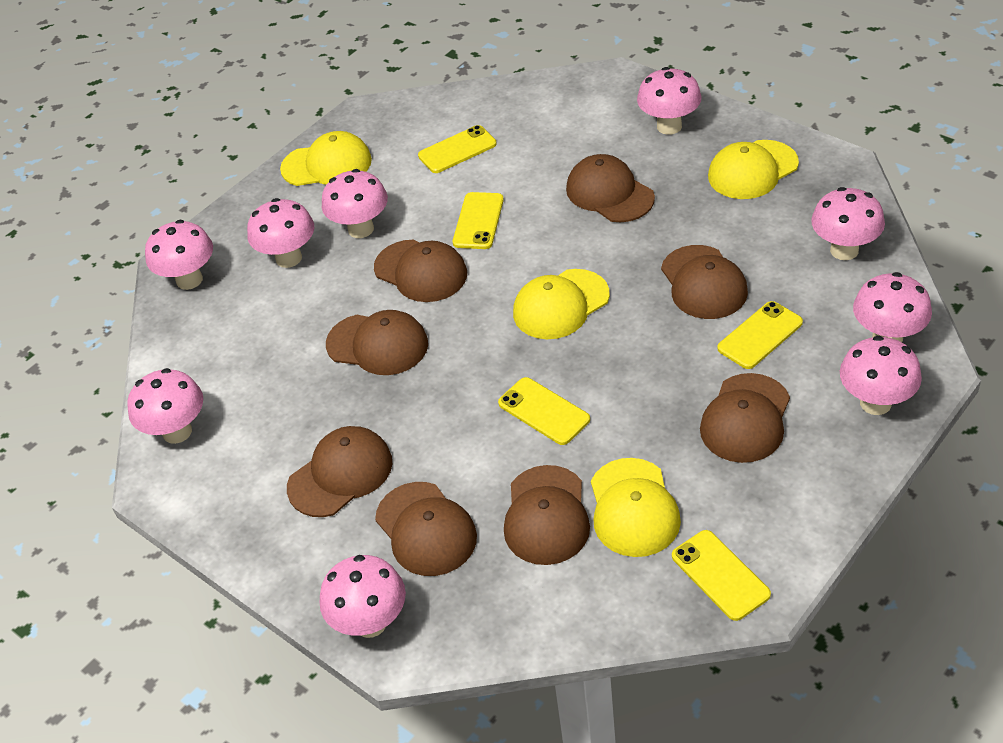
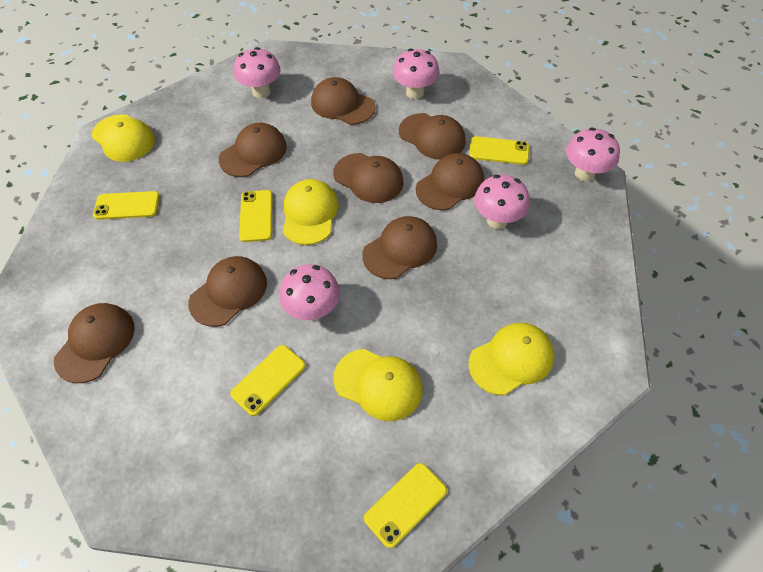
pink mushroom: 9 -> 5

